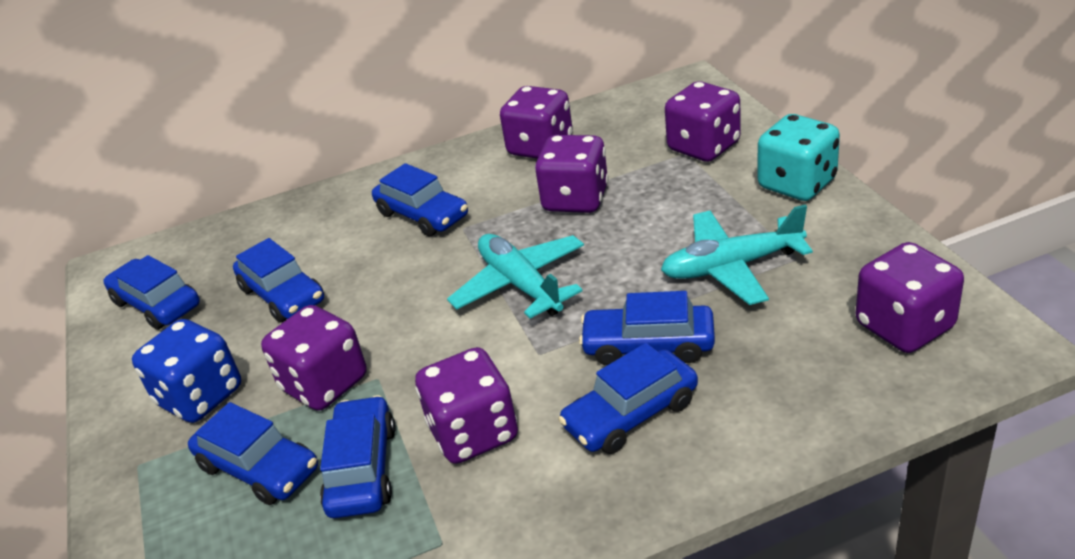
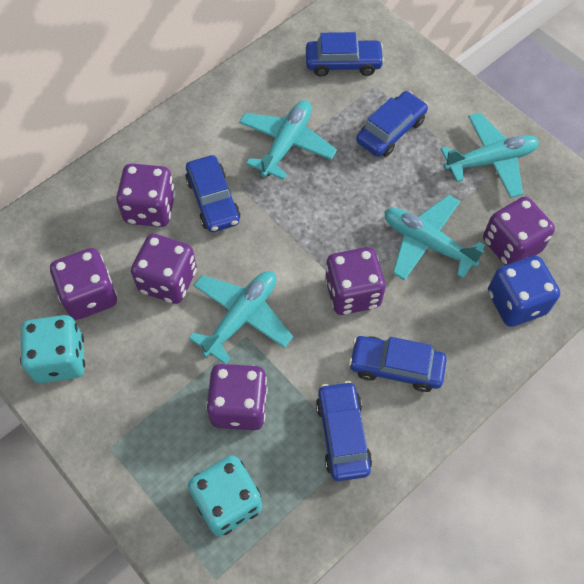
blue car: 7 -> 5
turquoise dice: 1 -> 2
turquoise plane: 2 -> 4

